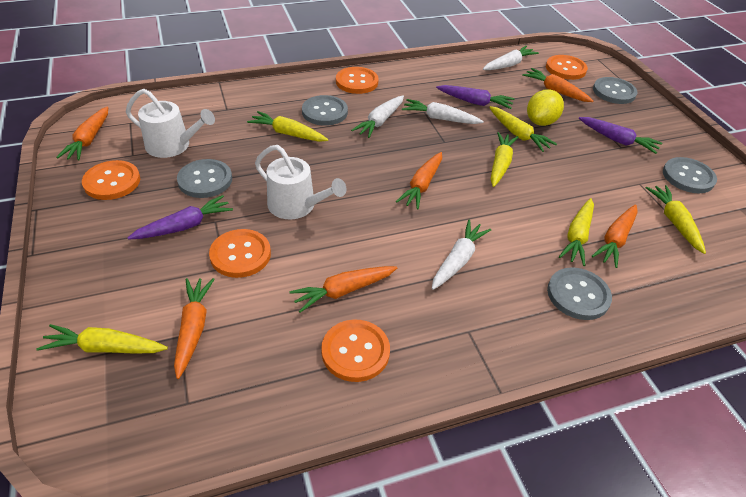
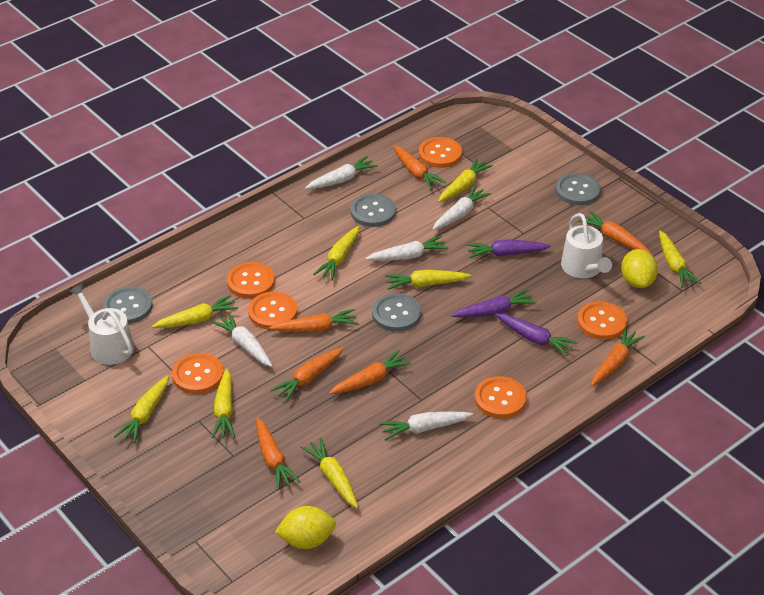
grey button: 5 -> 4
orange button: 5 -> 6
orange carrot: 6 -> 7
white carrot: 4 -> 5
yellow carrot: 6 -> 8
yellow lemon: 1 -> 2

